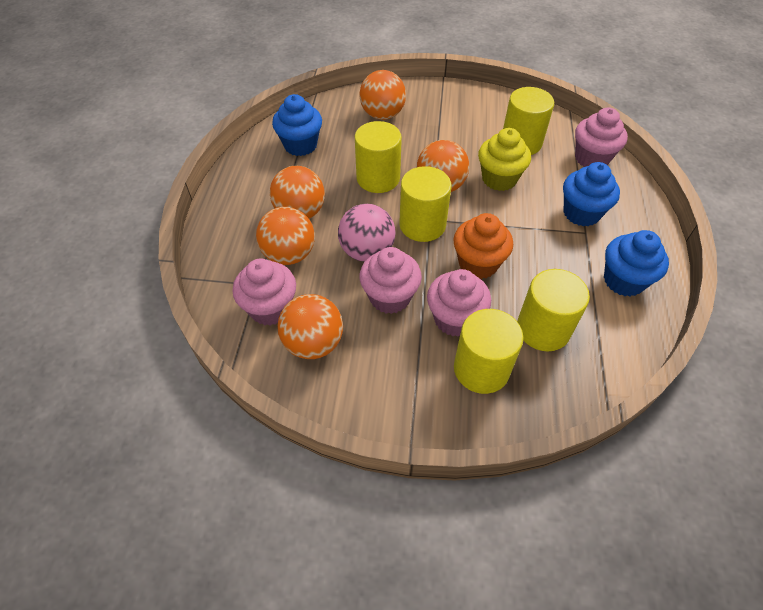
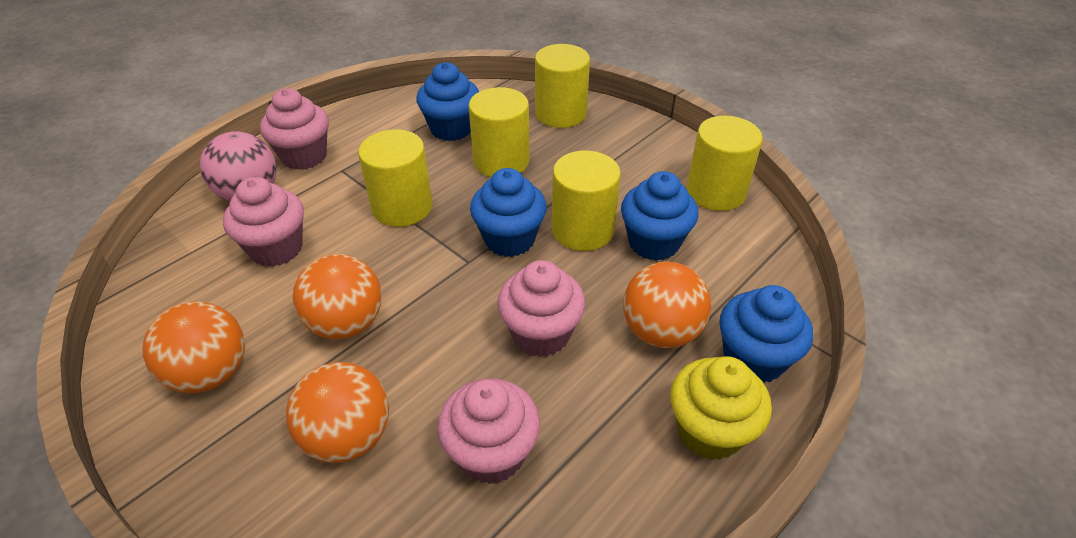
blue cupcake: 3 -> 4
orange ball: 5 -> 4
orange cupcake: 1 -> 0

